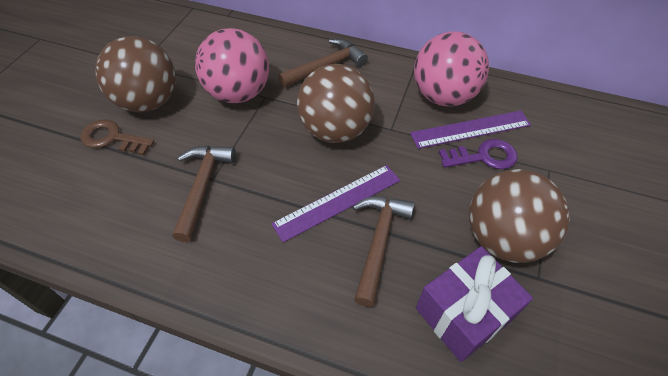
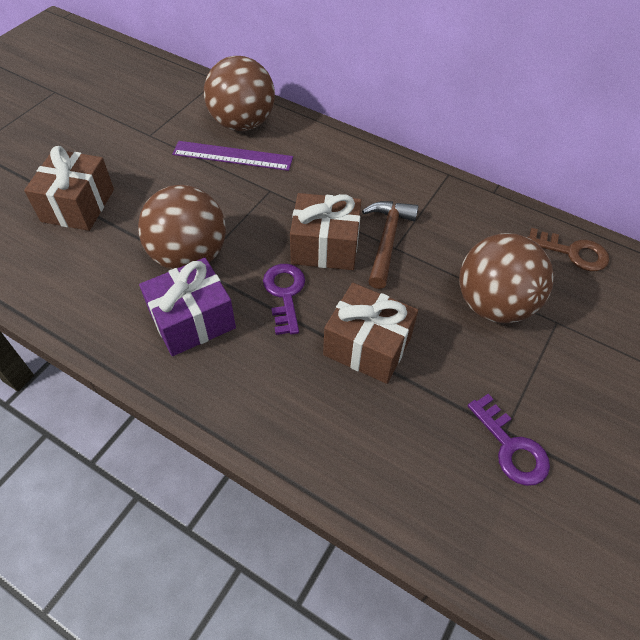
brown gift: 0 -> 3
brown hammer: 3 -> 1
pink ball: 2 -> 0
purple key: 1 -> 2
purple ruler: 2 -> 1

